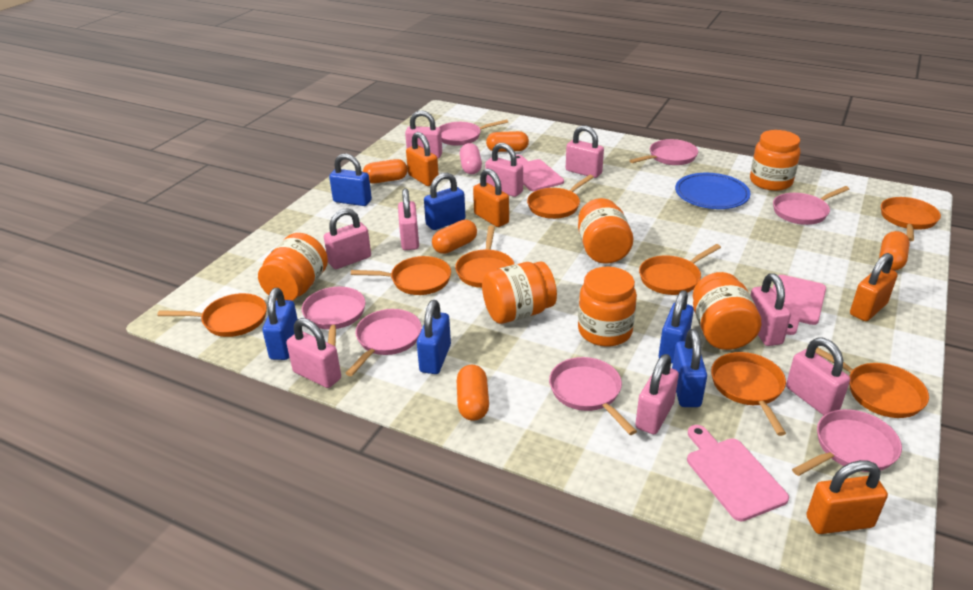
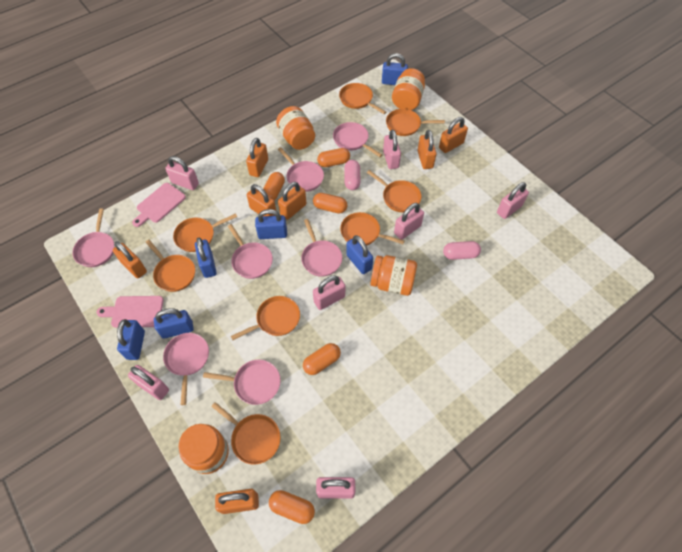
blue plate: 1 -> 0
orange jar: 6 -> 4
orange padlock: 4 -> 7
pink capsule: 1 -> 2
pink cutting board: 3 -> 2
pink padlock: 9 -> 7

